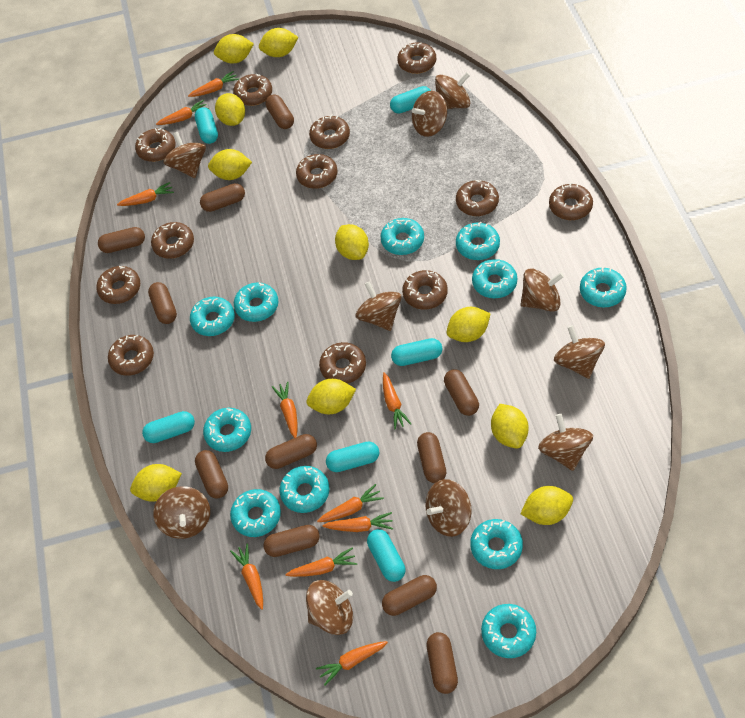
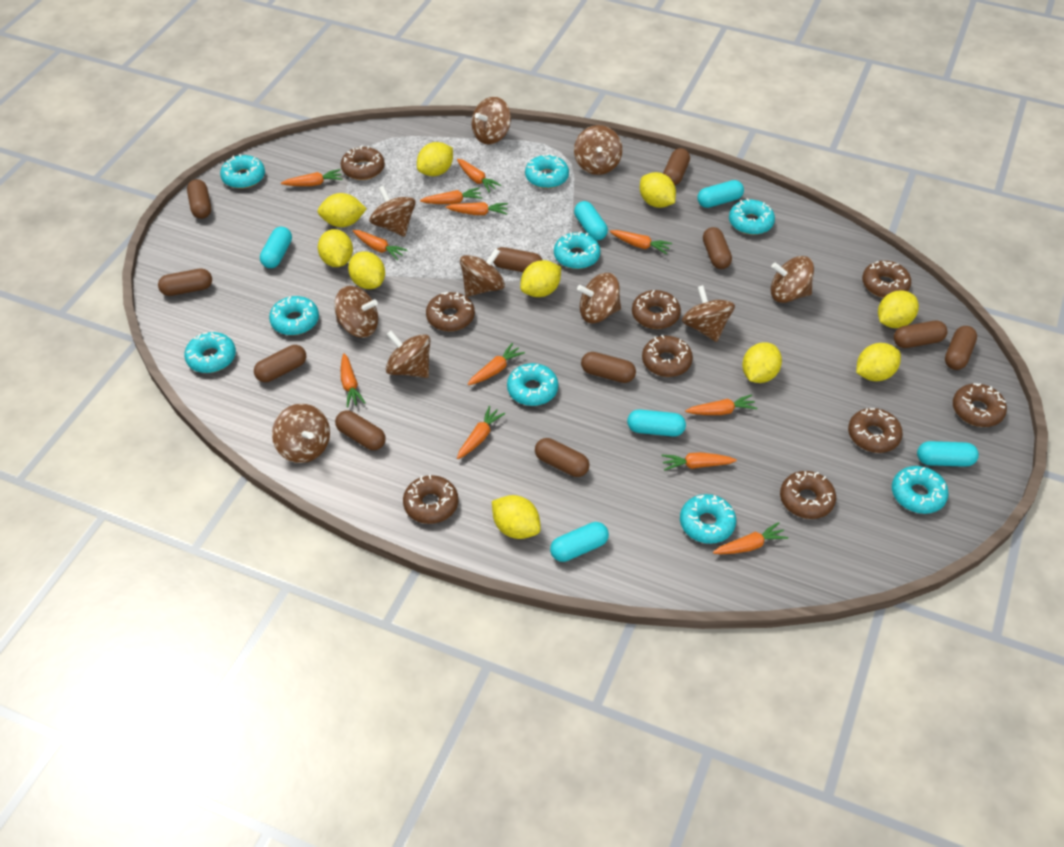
brown donut: 12 -> 9
orange carrot: 10 -> 12
turquoise donut: 11 -> 9

